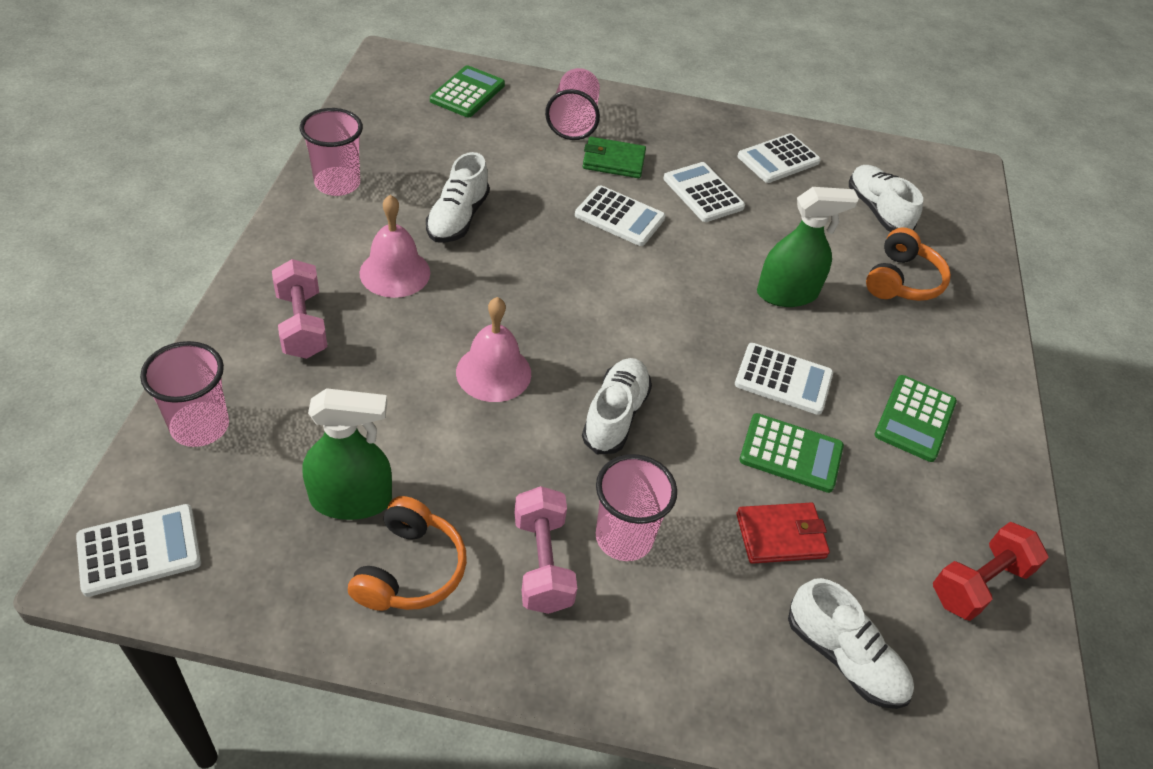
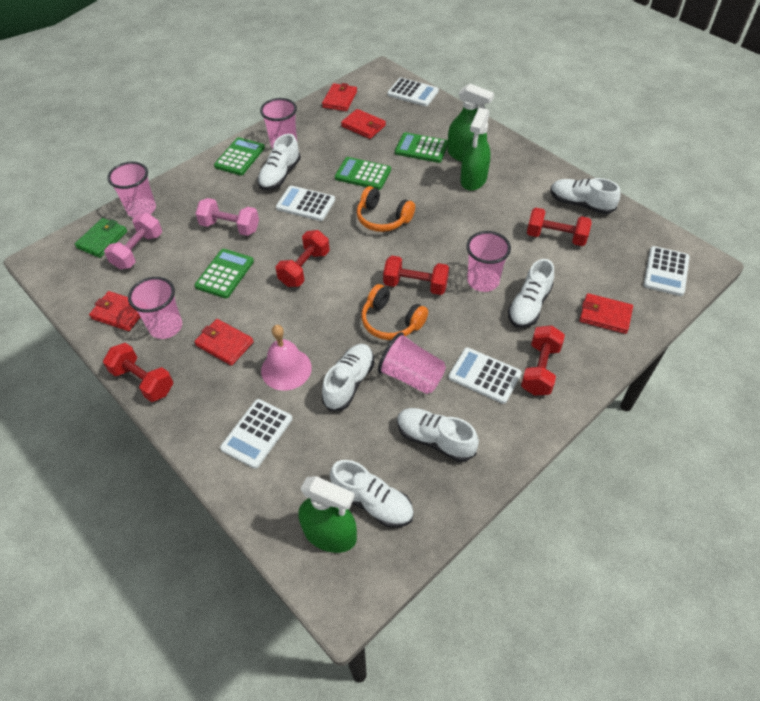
green calculator: 3 -> 4
green spray bottle: 2 -> 3
pink bell: 2 -> 1
pink cup: 4 -> 5
red dumbbell: 1 -> 5
red wallet: 1 -> 5
white shoe: 4 -> 6

